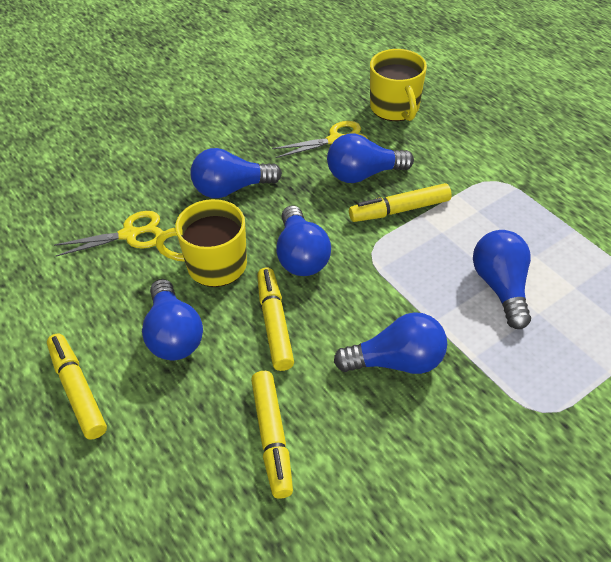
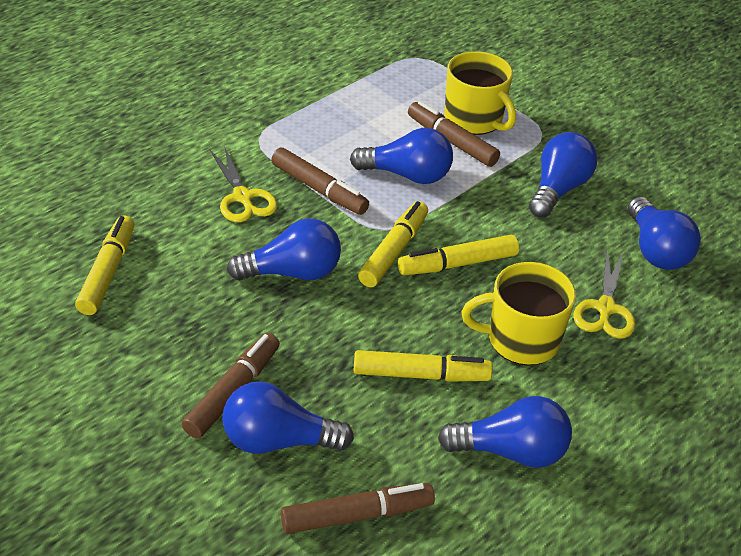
brown marker: 0 -> 4

